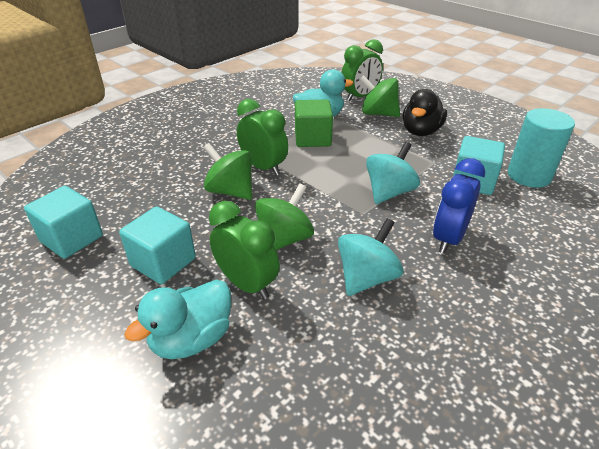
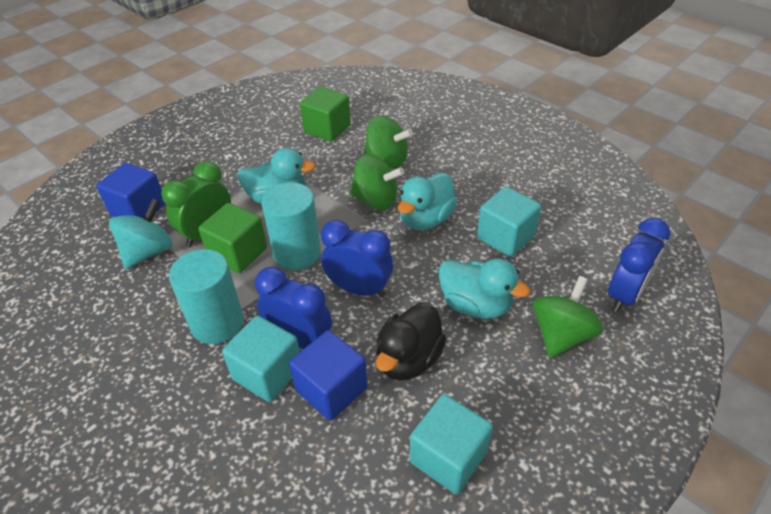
blue clock: 1 -> 3
blue cube: 0 -> 2
green clock: 3 -> 1
green cube: 1 -> 2
turquoise cylinder: 1 -> 2
turquoise duck: 2 -> 3
turquoise spinning top: 2 -> 1

